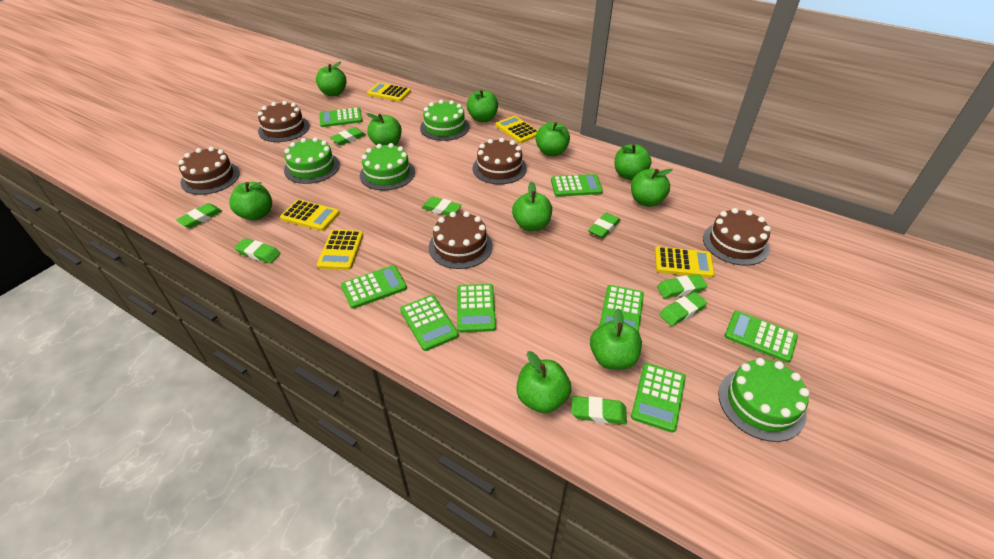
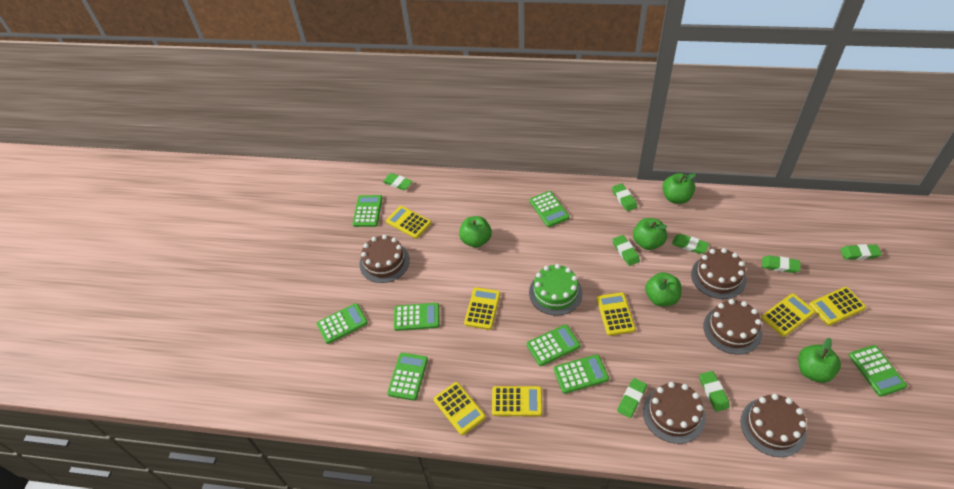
green apple: 10 -> 5
green cake: 4 -> 1
yellow calculator: 5 -> 7

